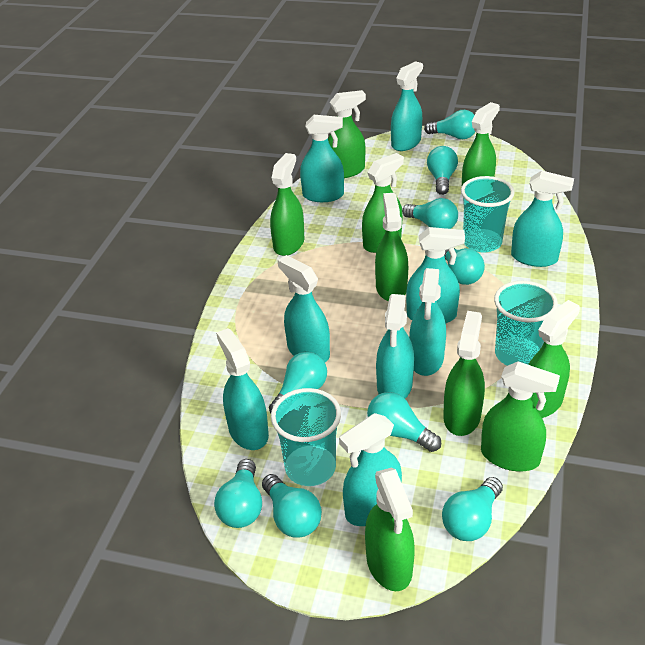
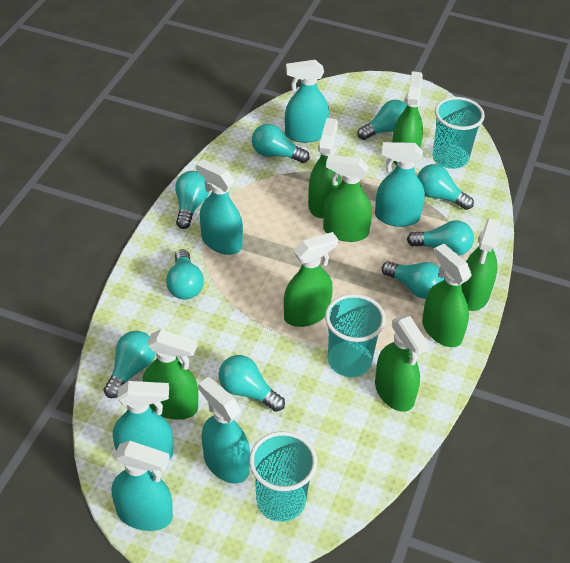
green spray bottle: 9 -> 8
turquoise spray bottle: 9 -> 6

